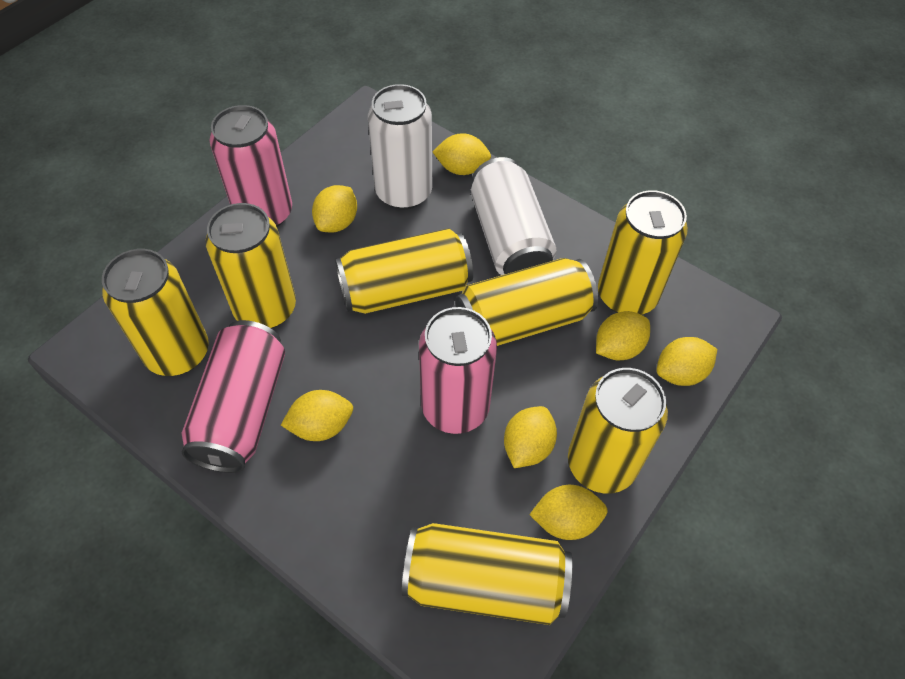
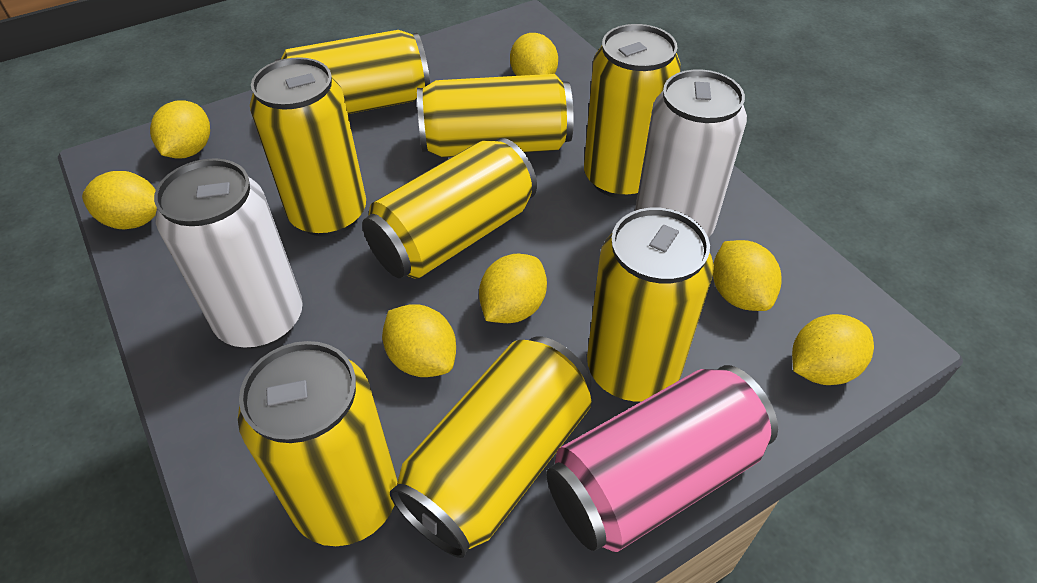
pink can: 3 -> 1
yellow can: 7 -> 8

